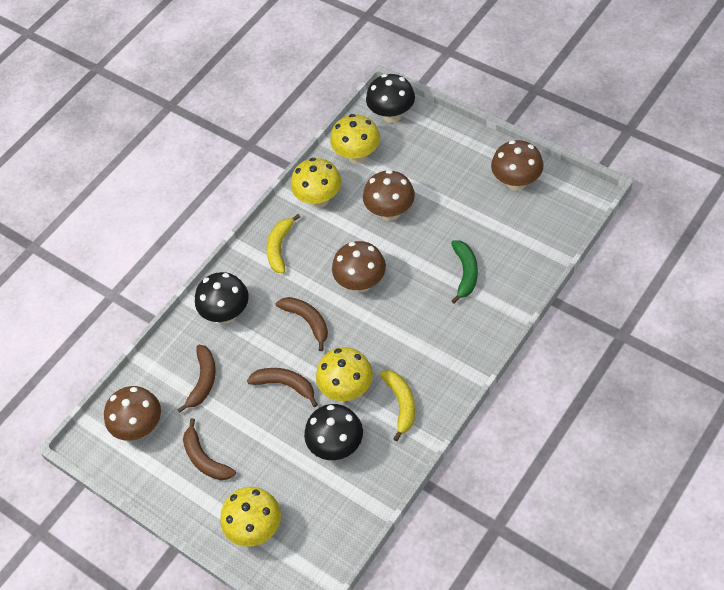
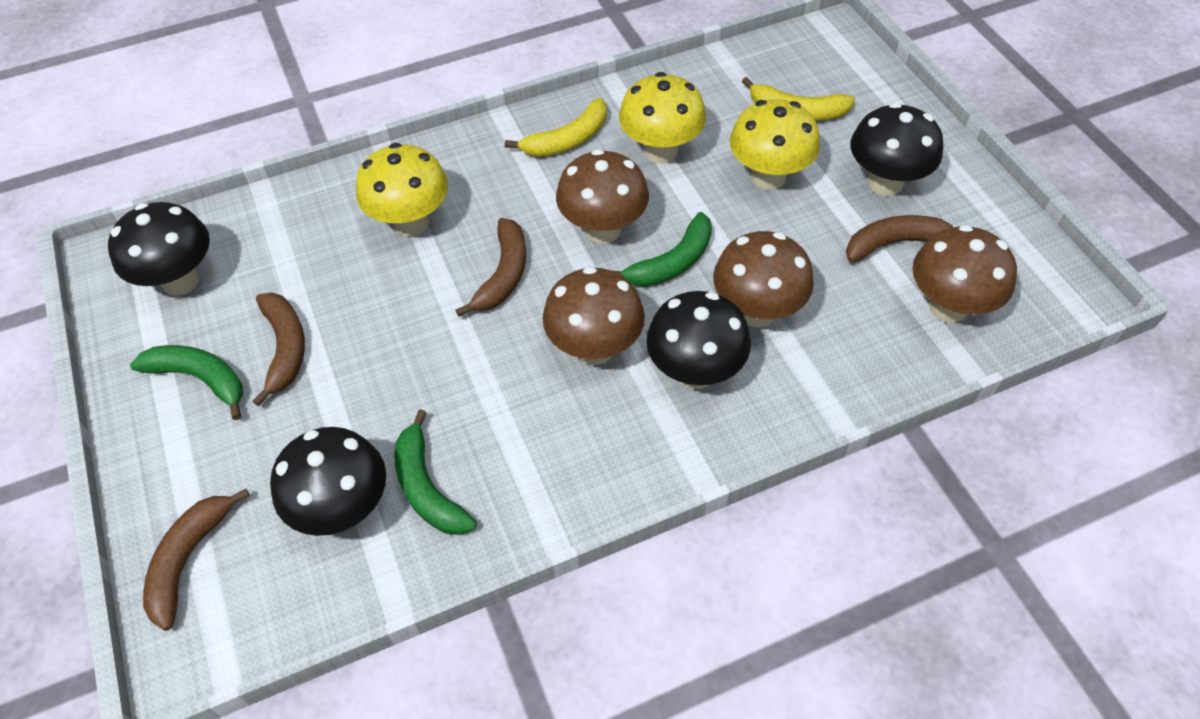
black mushroom: 3 -> 4
green banana: 1 -> 3
yellow mushroom: 4 -> 3

